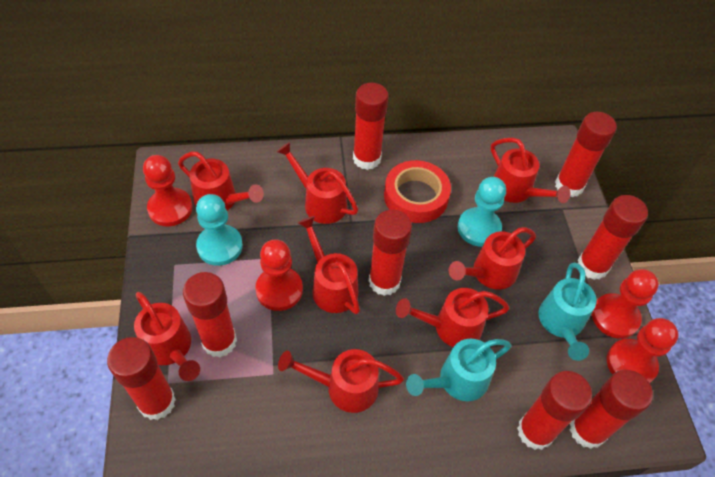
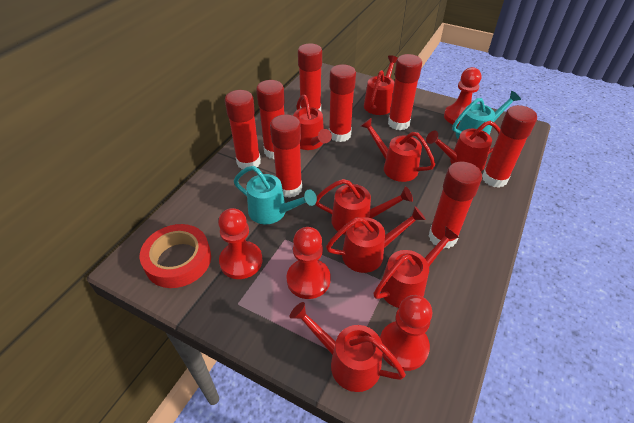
turquoise pawn: 2 -> 0

